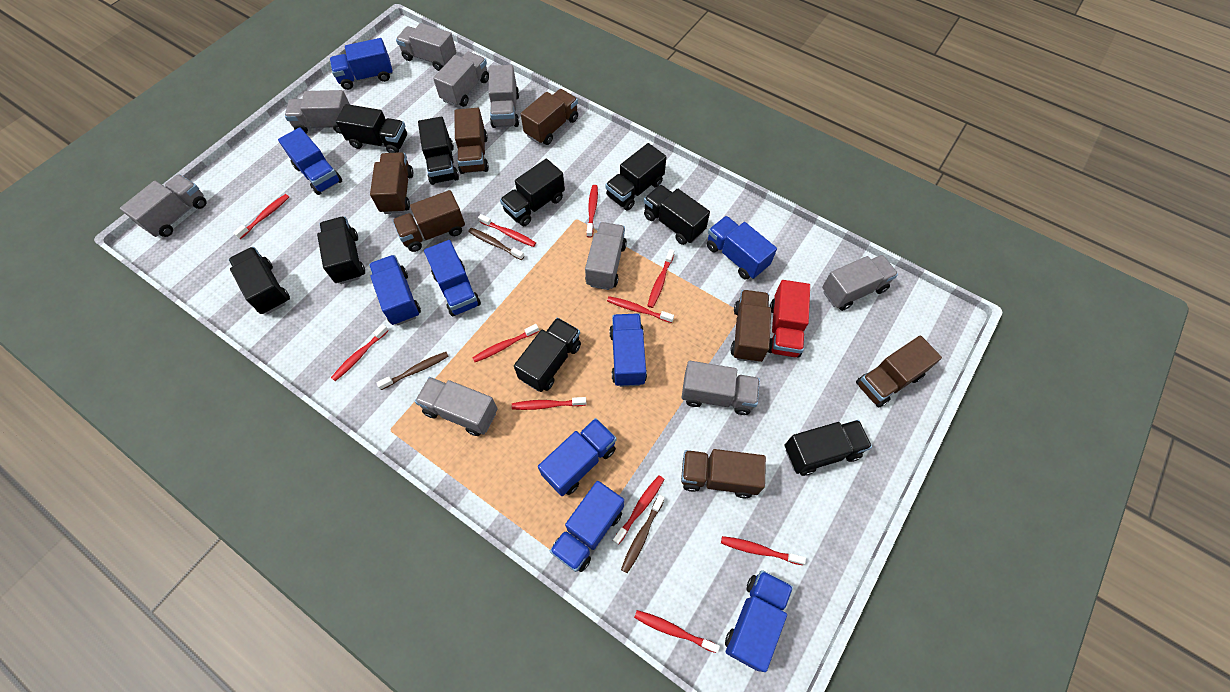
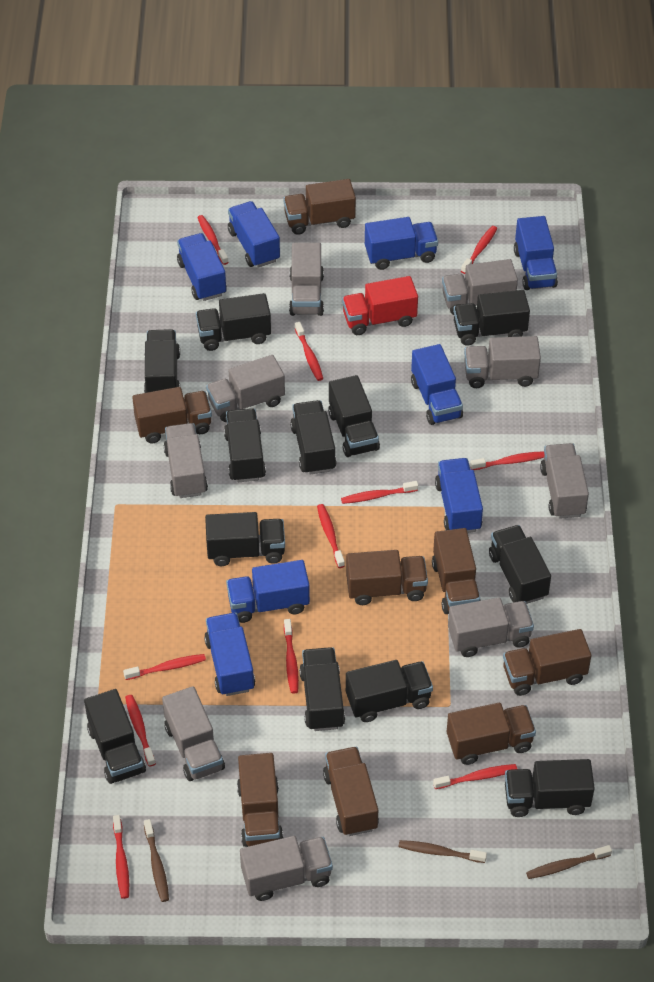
black truck: 9 -> 12
blue truck: 9 -> 8
brown truck: 7 -> 8

